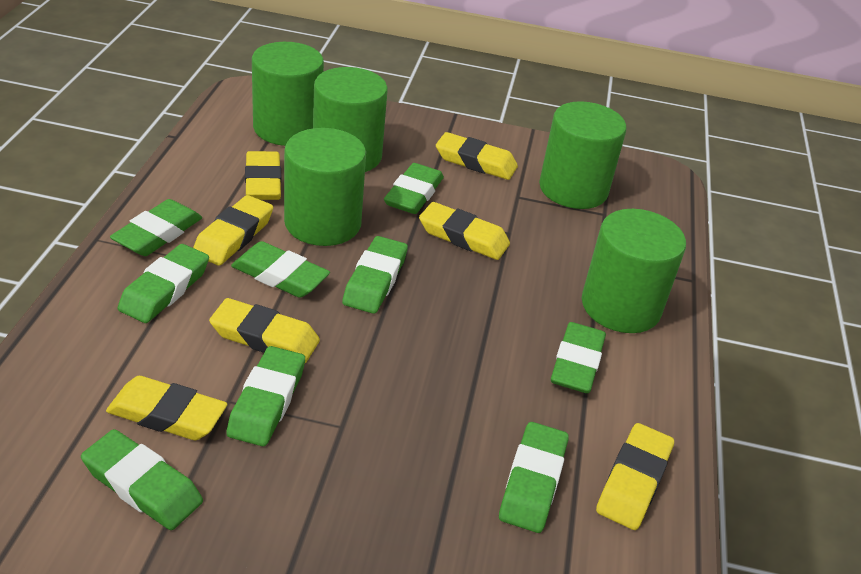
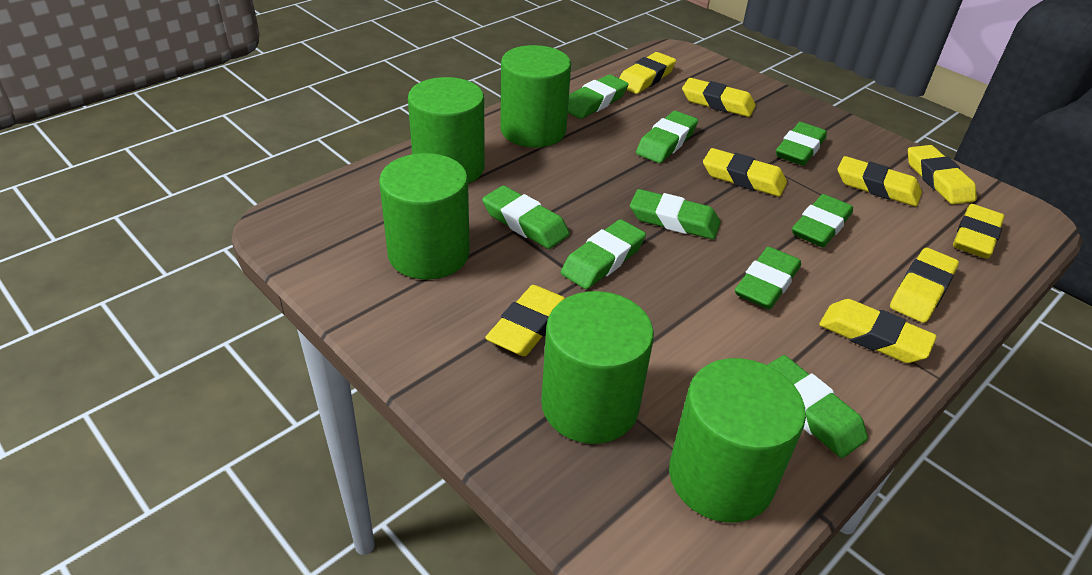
yellow eraser: 7 -> 9

